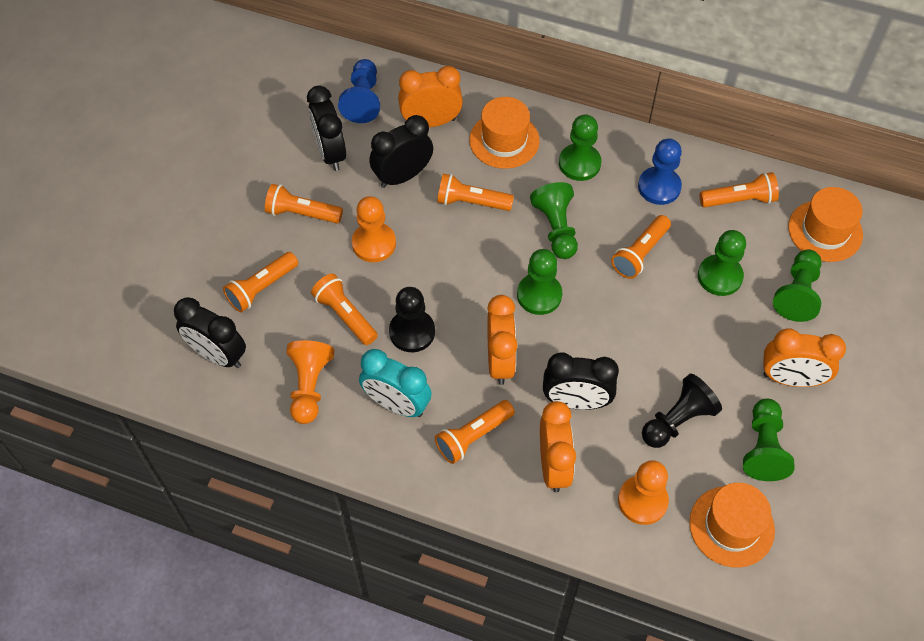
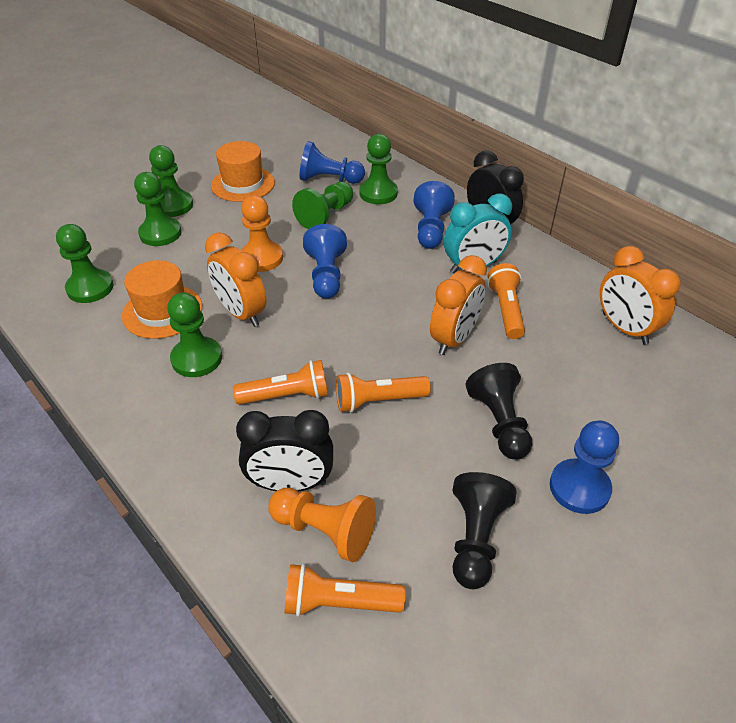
black clock: 4 -> 2
blue pawn: 2 -> 4
orange clock: 4 -> 3
orange flashlight: 7 -> 4
orange hat: 3 -> 2
orange pawn: 3 -> 2

